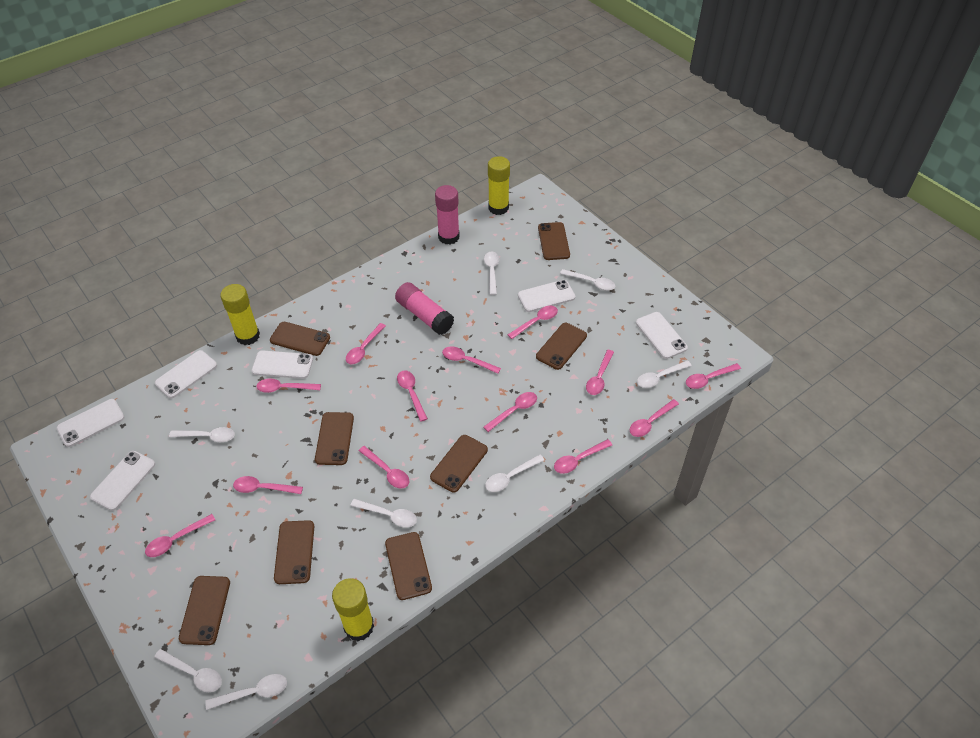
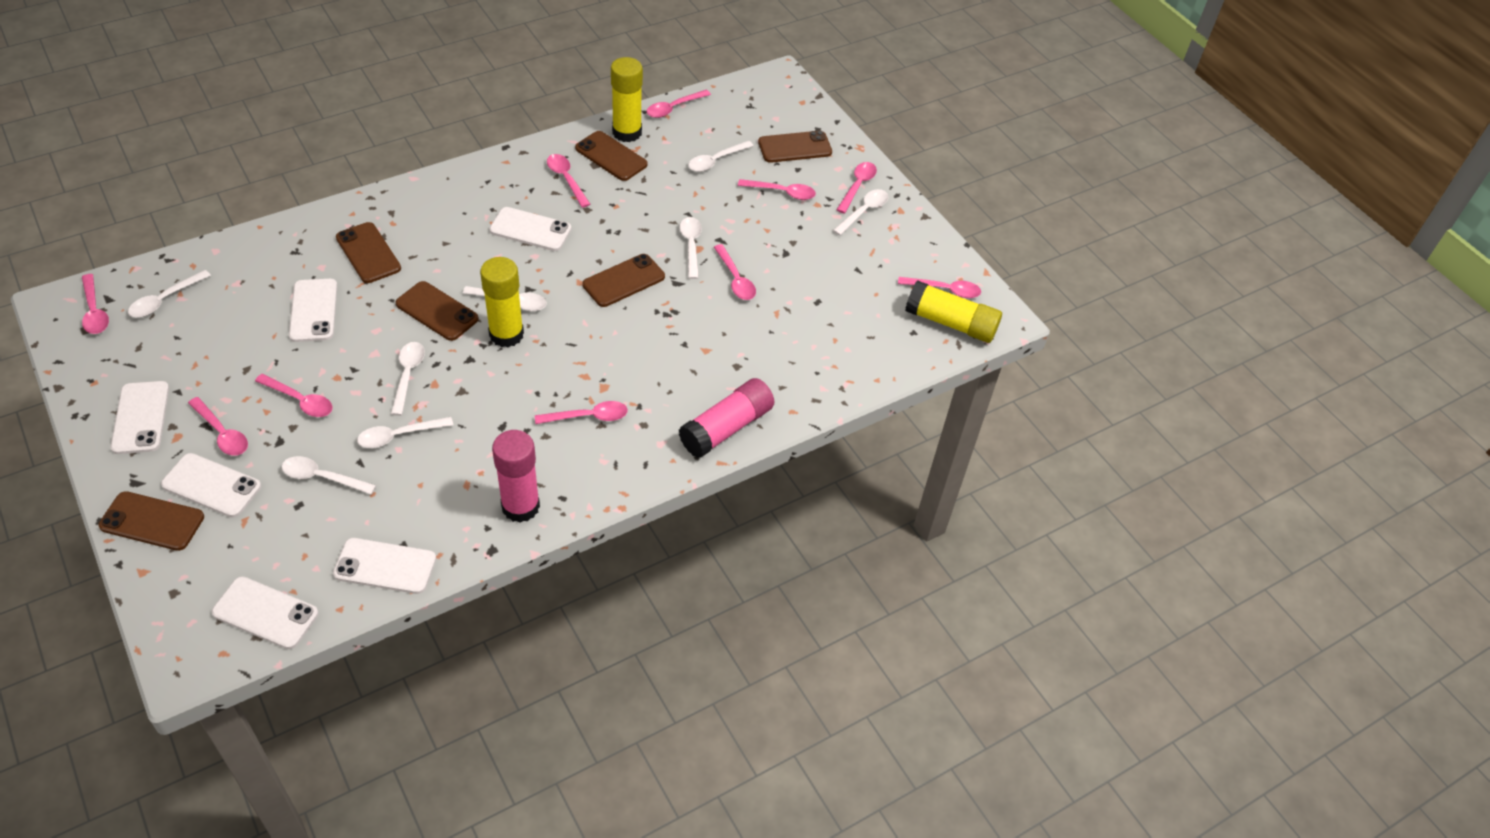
brown phone: 8 -> 6
pink spoon: 13 -> 10

